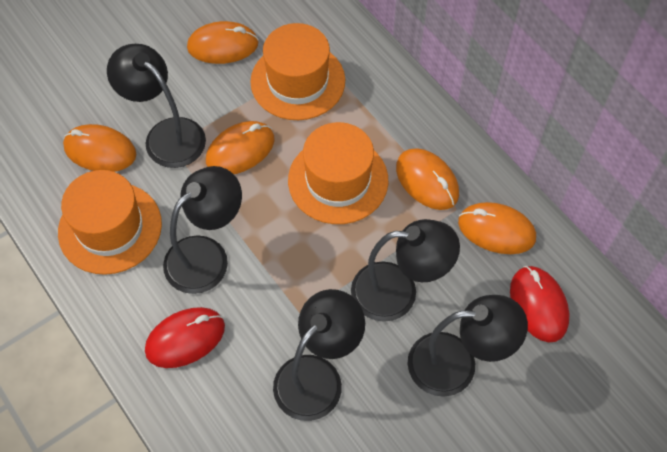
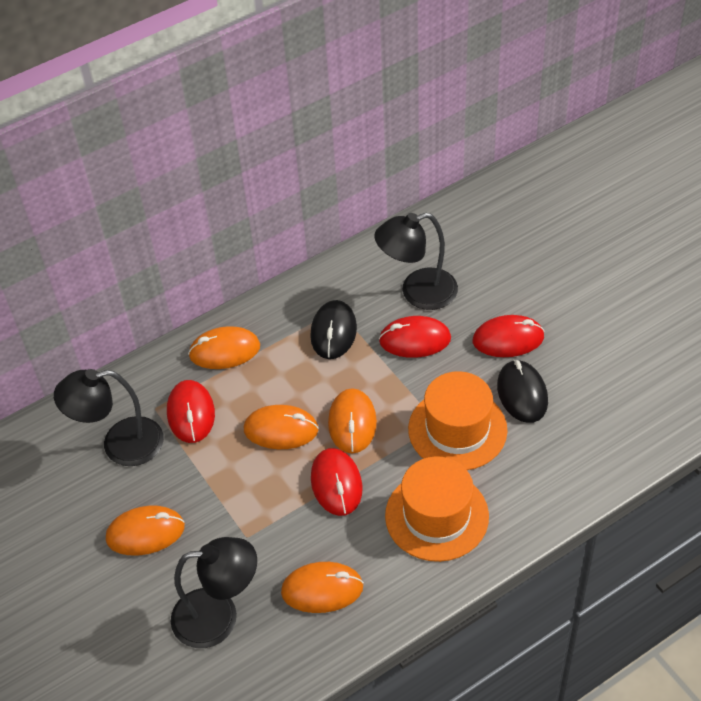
black lamp: 5 -> 3
black mouse: 0 -> 2
orange hat: 3 -> 2
red mouse: 2 -> 4

